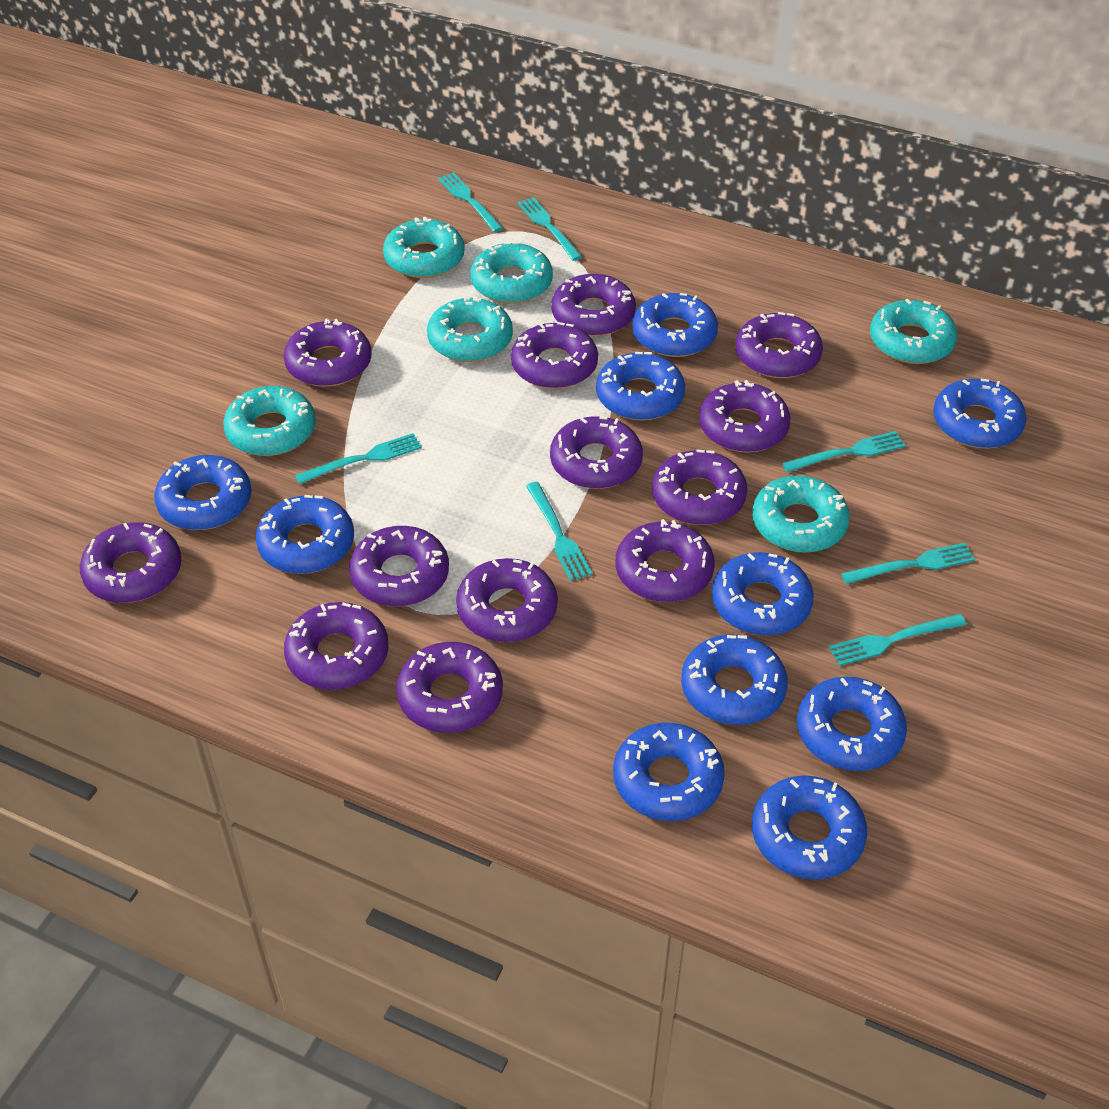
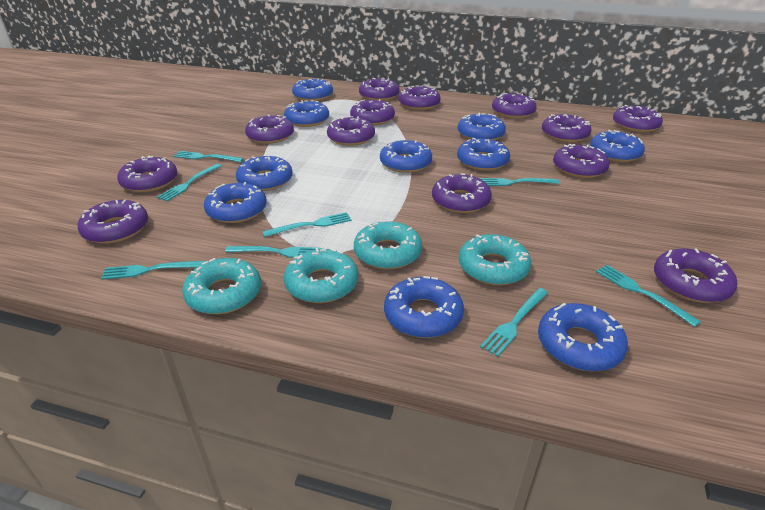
turquoise donut: 6 -> 4
turquoise fork: 7 -> 8

